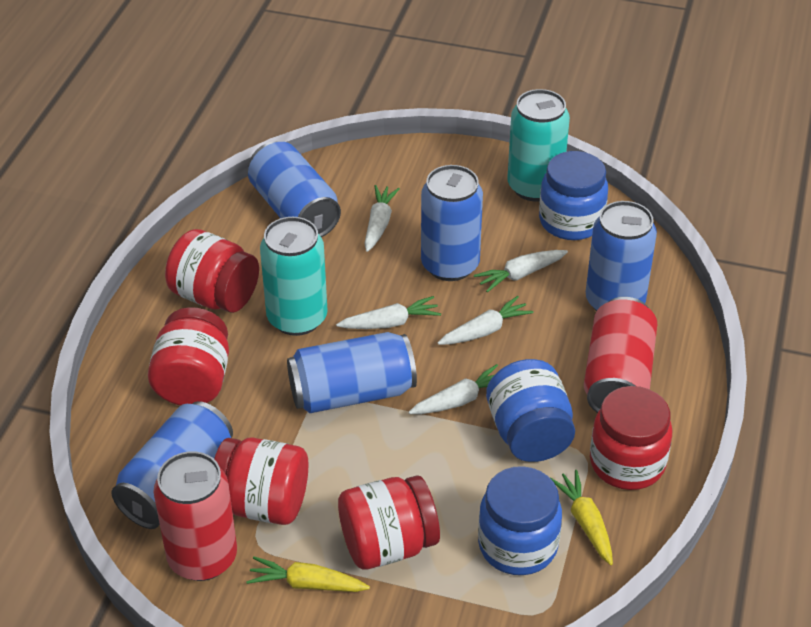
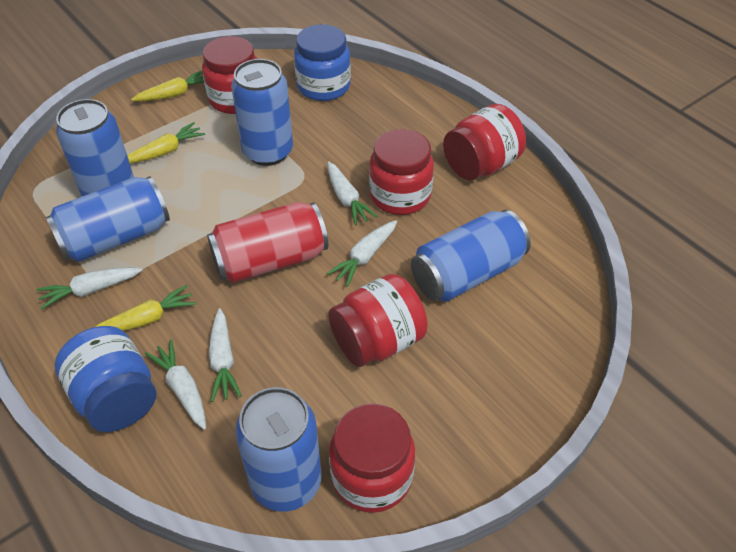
blue jar: 3 -> 2
red can: 2 -> 1
turquoise can: 2 -> 0
yellow carrot: 2 -> 3

